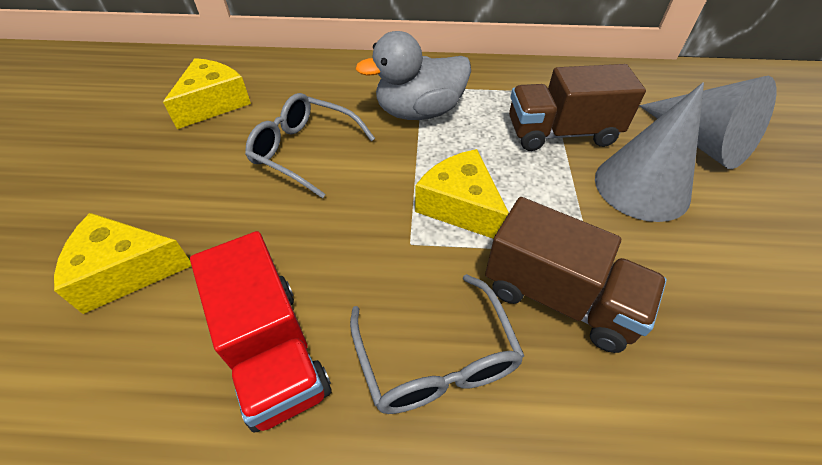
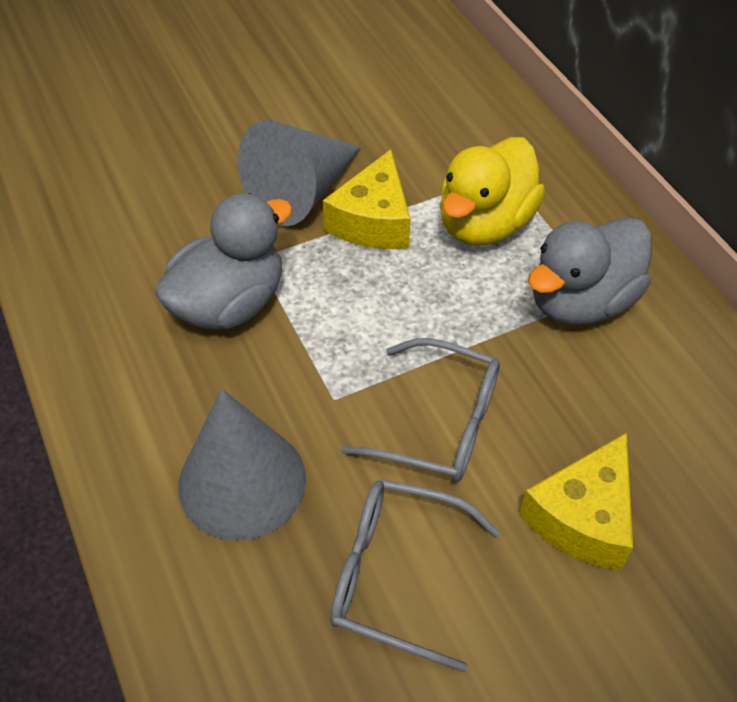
brown truck: 2 -> 0
grey duck: 1 -> 2
red truck: 1 -> 0
yellow cheese: 3 -> 2
yellow duck: 0 -> 1

